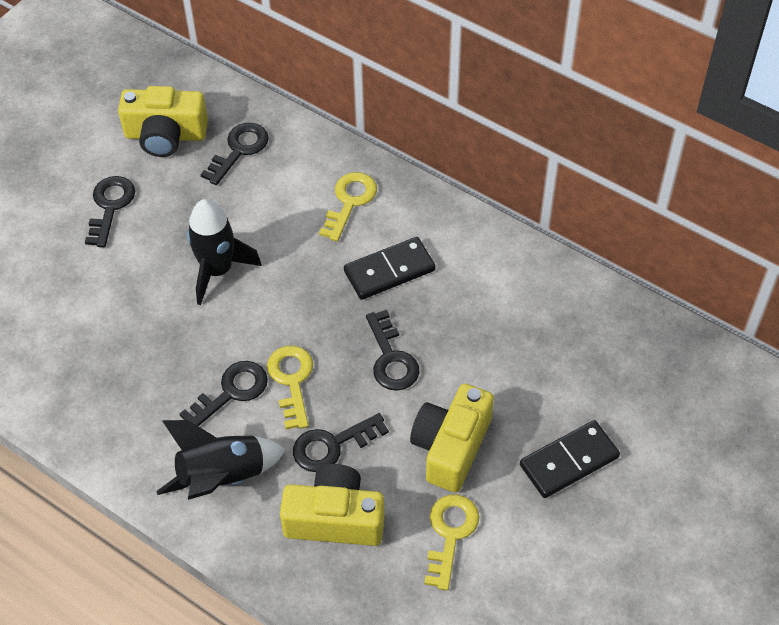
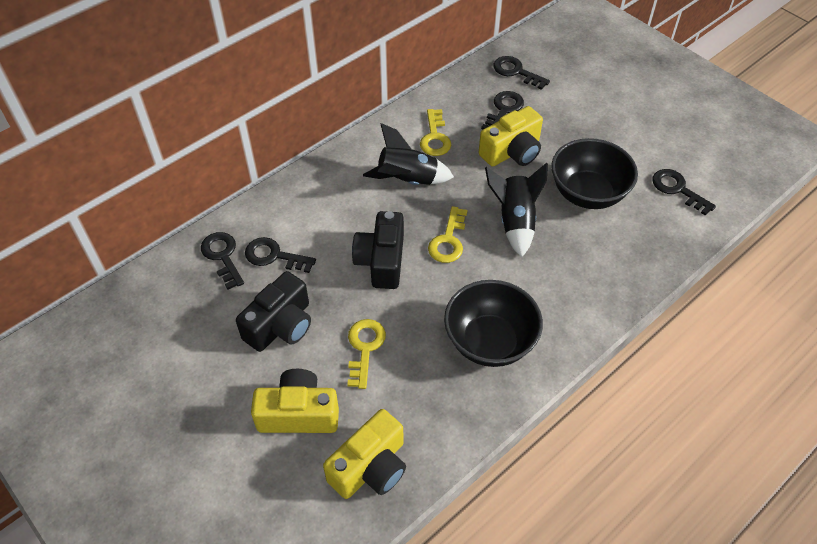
black bowl: 0 -> 2
black camera: 0 -> 2
black domino: 2 -> 0

